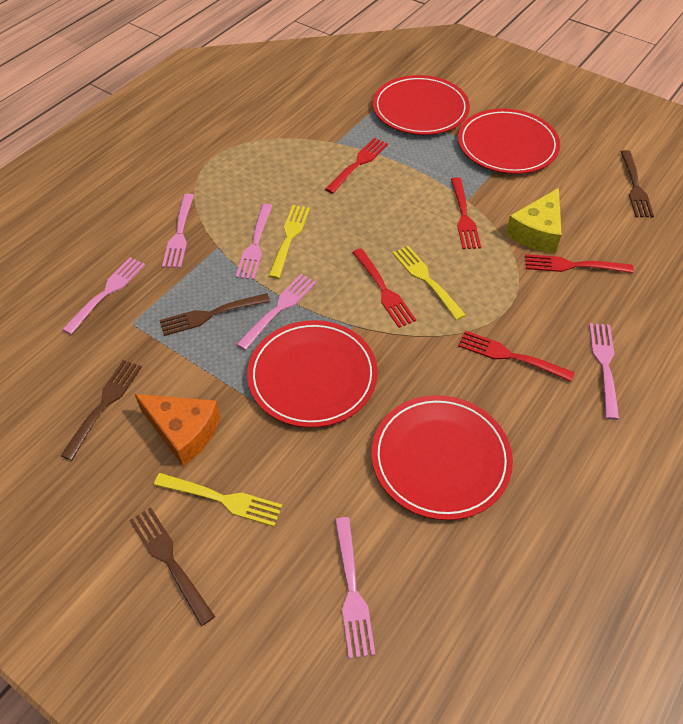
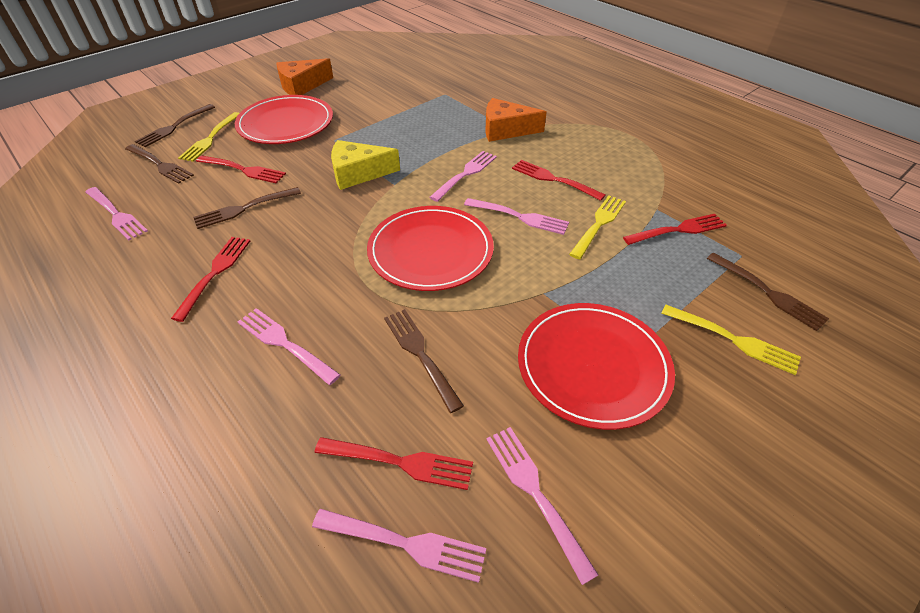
brown fork: 4 -> 5
orange cheese: 1 -> 2
red plate: 4 -> 3

